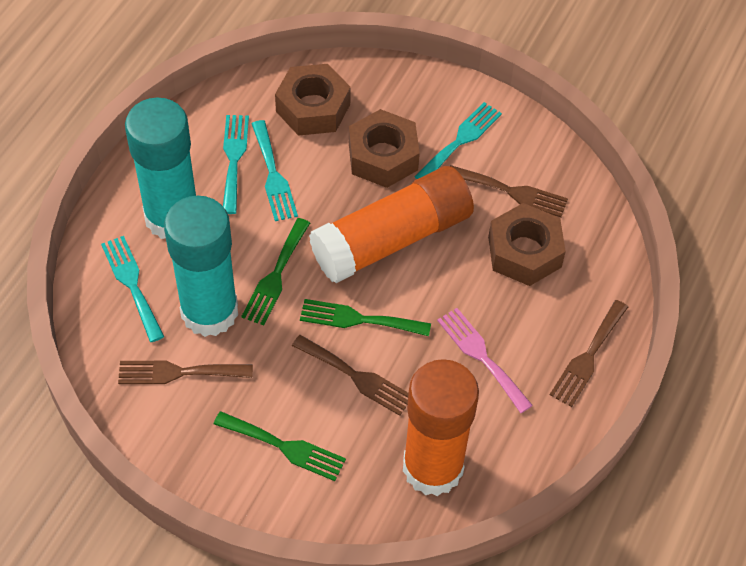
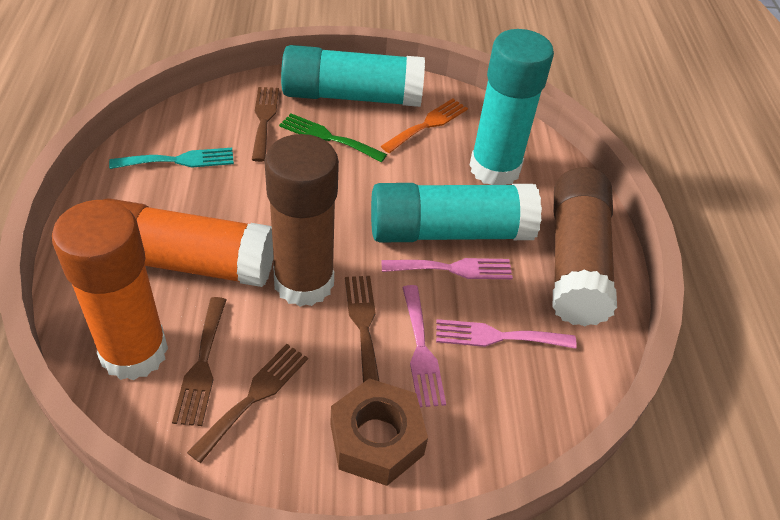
brown glue stick: 0 -> 2
brown nut: 3 -> 1
green fork: 3 -> 1
orange fork: 0 -> 1
pink fork: 1 -> 3
turquoise fork: 4 -> 1
turquoise glue stick: 2 -> 3

